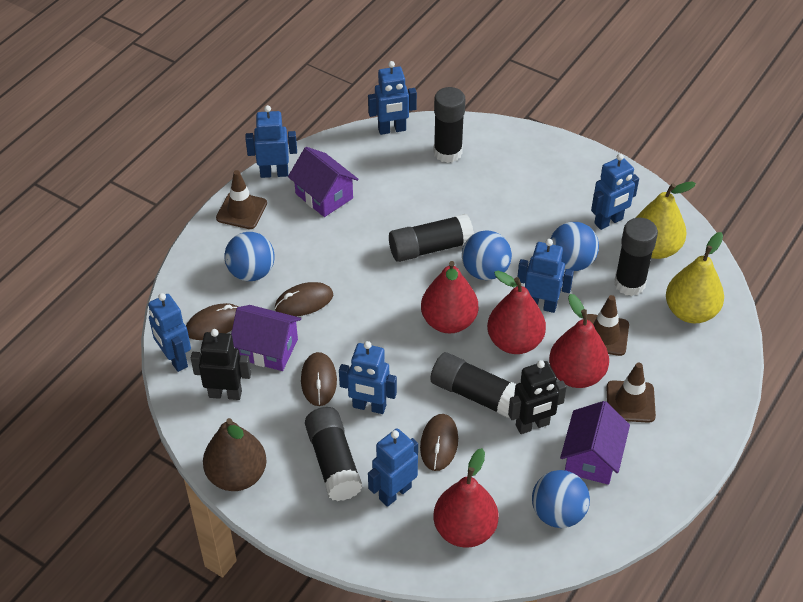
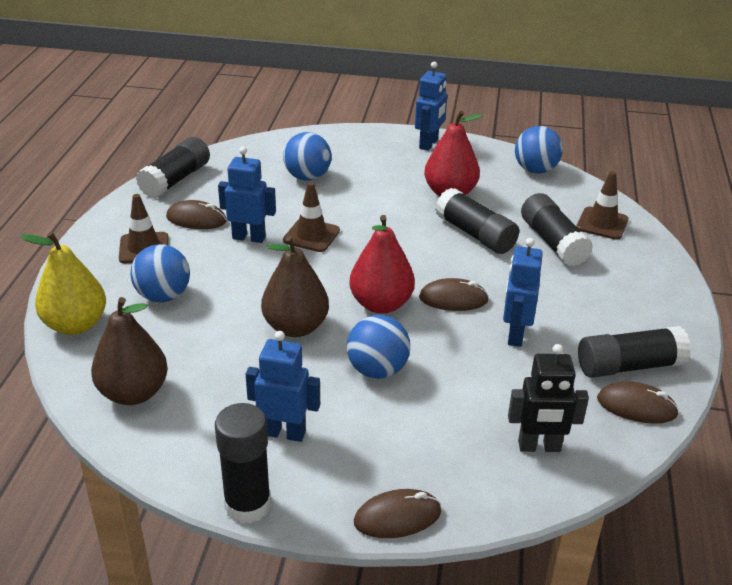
black robot: 2 -> 1
blue robot: 7 -> 4
brown pear: 1 -> 2
purple house: 3 -> 0
red pear: 4 -> 2
yellow pear: 2 -> 1

